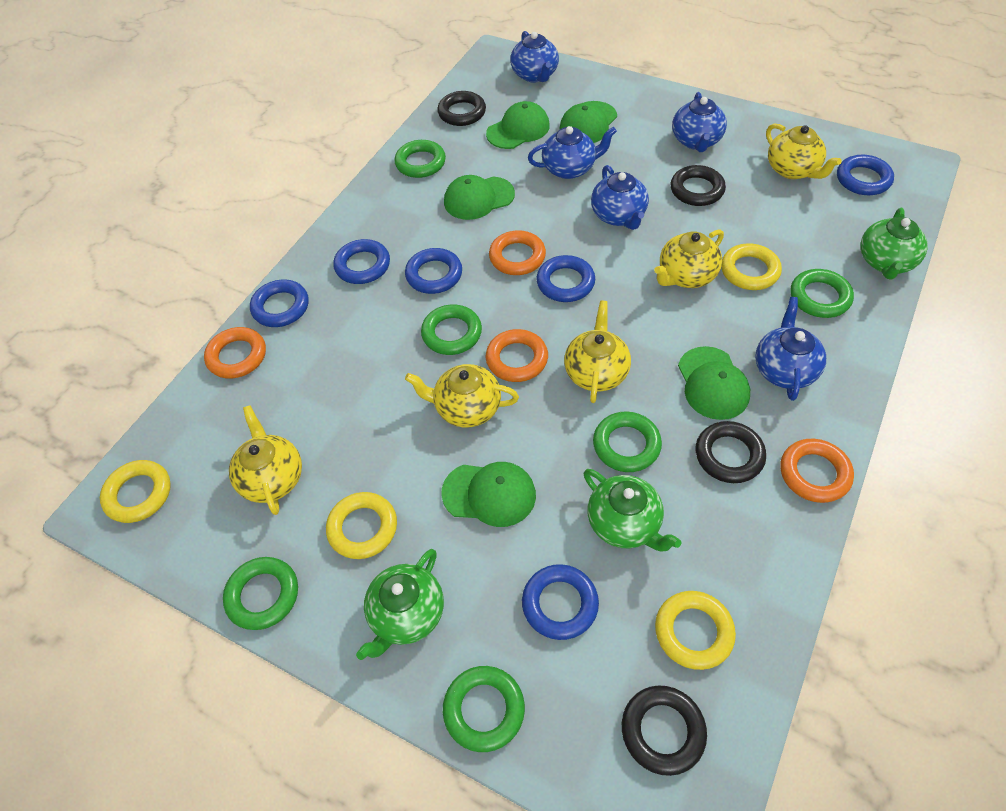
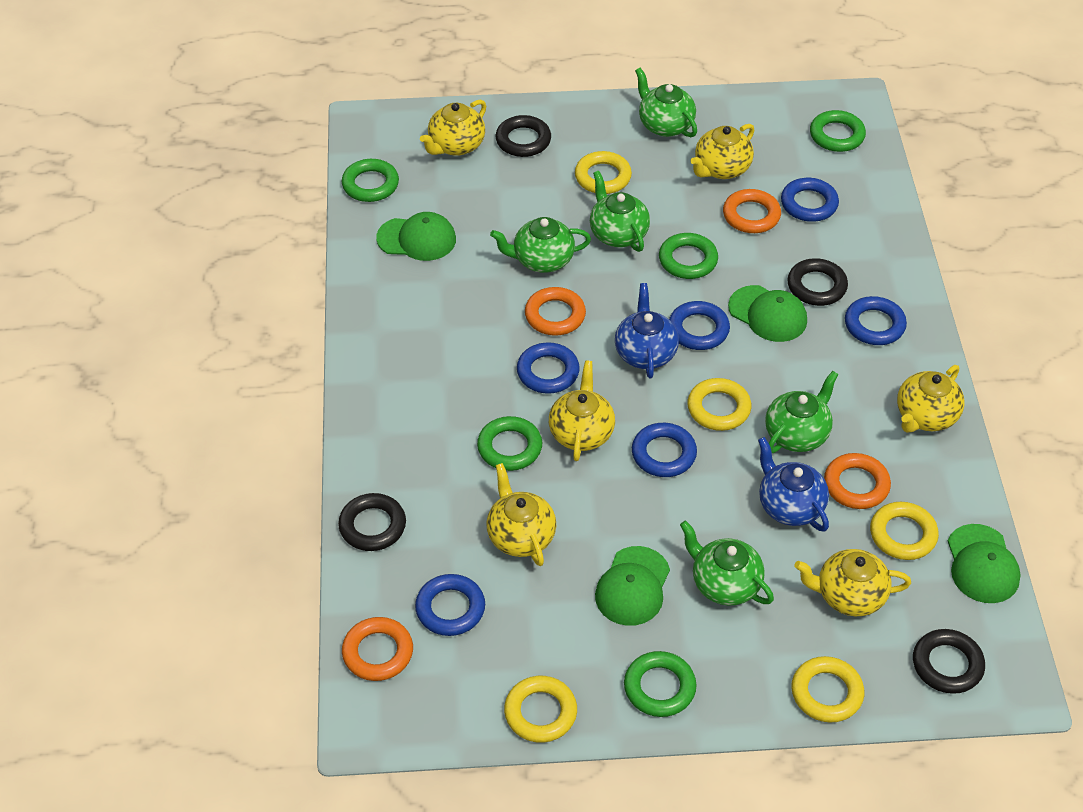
blue teapot: 5 -> 2
green cap: 5 -> 4
green ring: 6 -> 5
green teapot: 3 -> 5
yellow ring: 4 -> 5
yellow teapot: 5 -> 6

